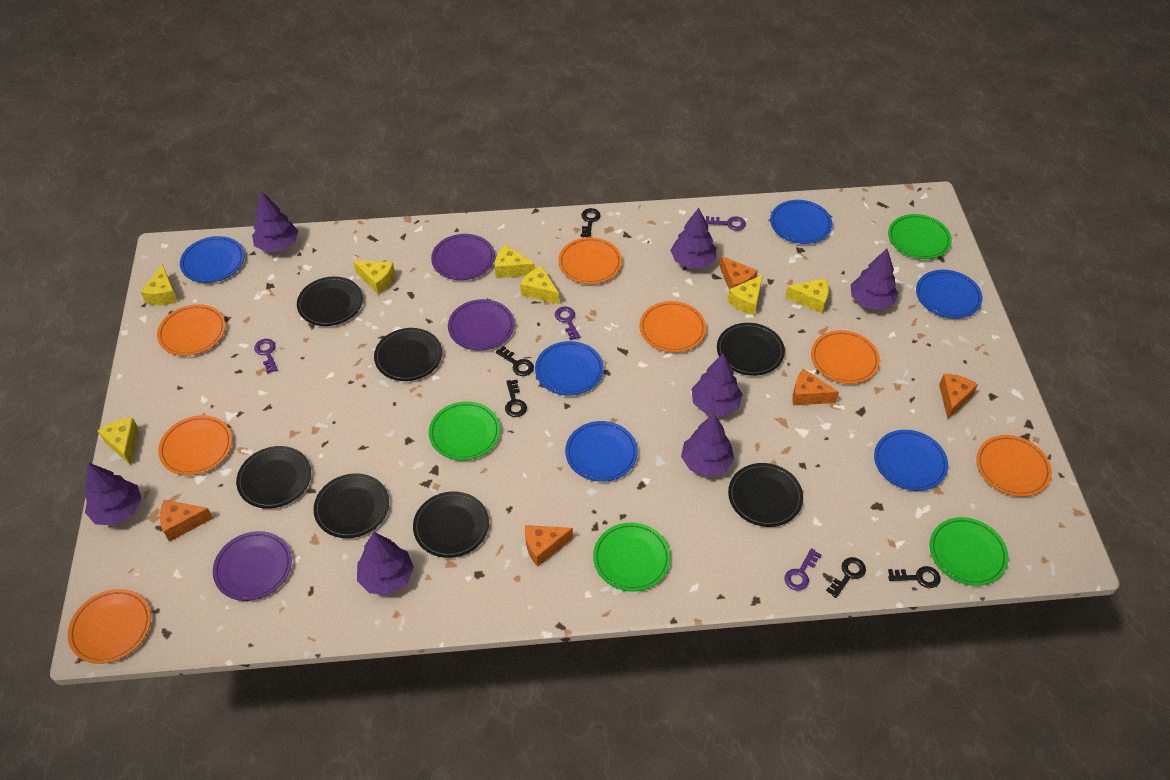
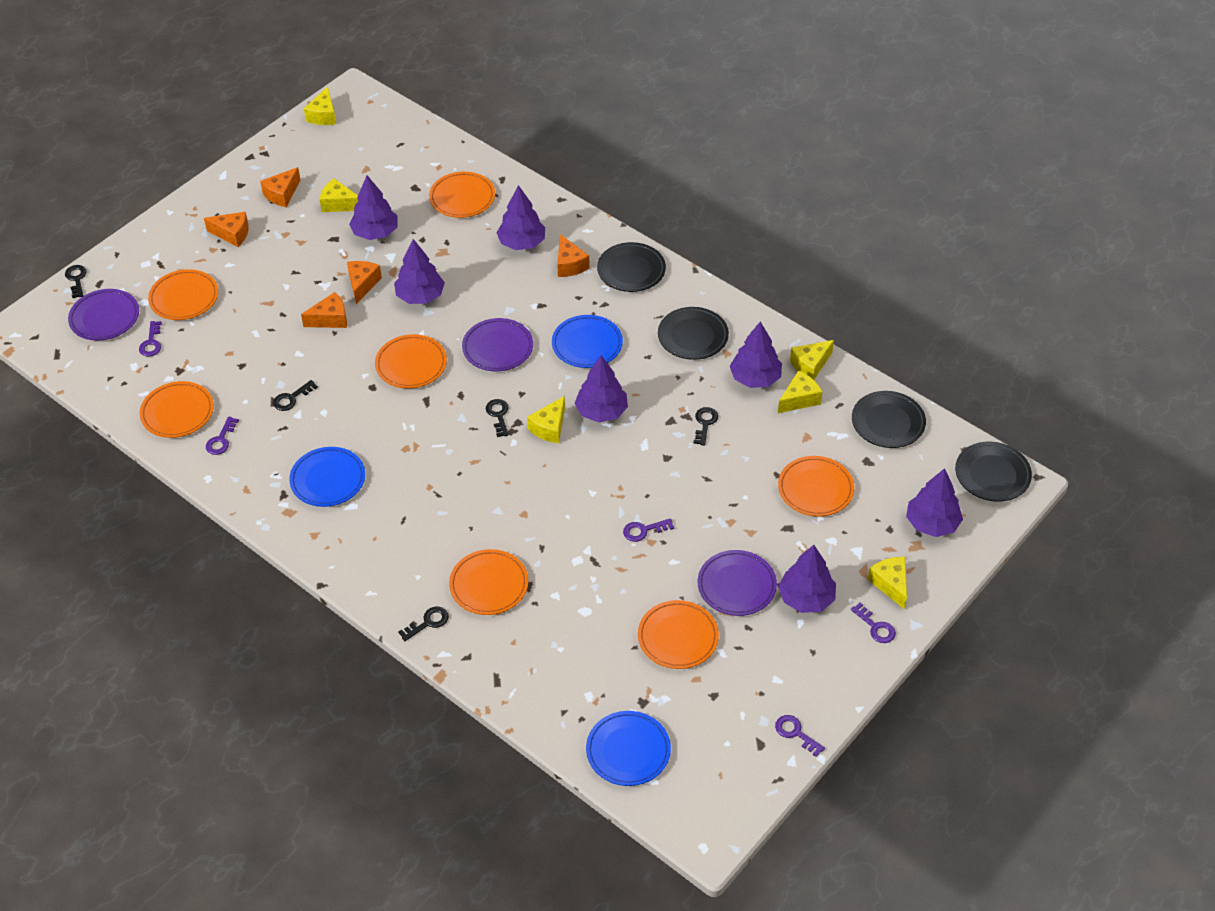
black plate: 7 -> 4
blue plate: 6 -> 3
green plate: 4 -> 0
purple key: 4 -> 5
yellow cheese: 7 -> 6

